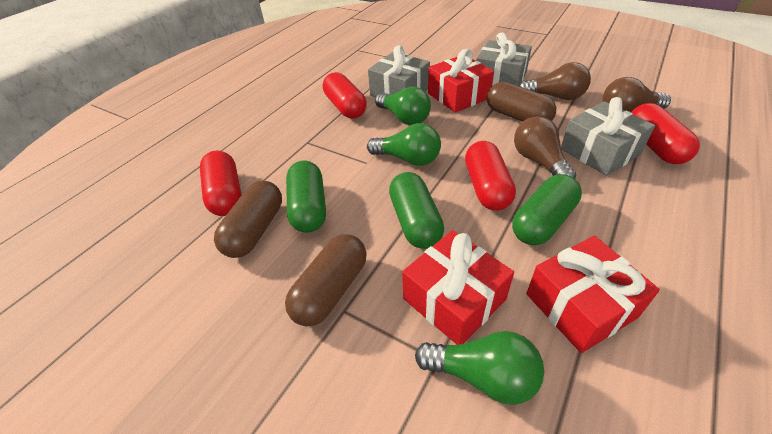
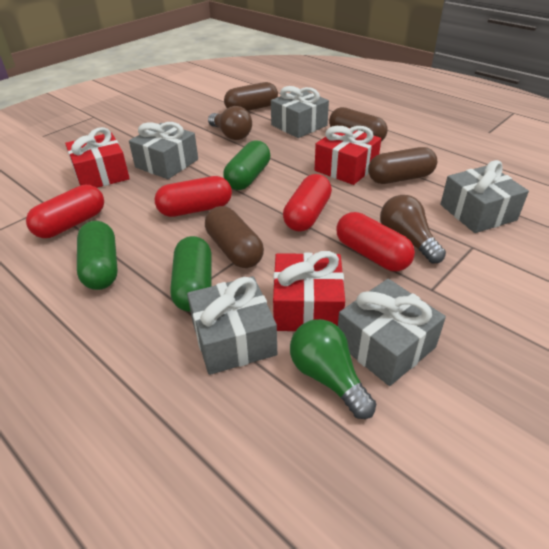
brown capsule: 3 -> 4
brown light bulb: 3 -> 2
green light bulb: 3 -> 1
grey gift: 3 -> 5

